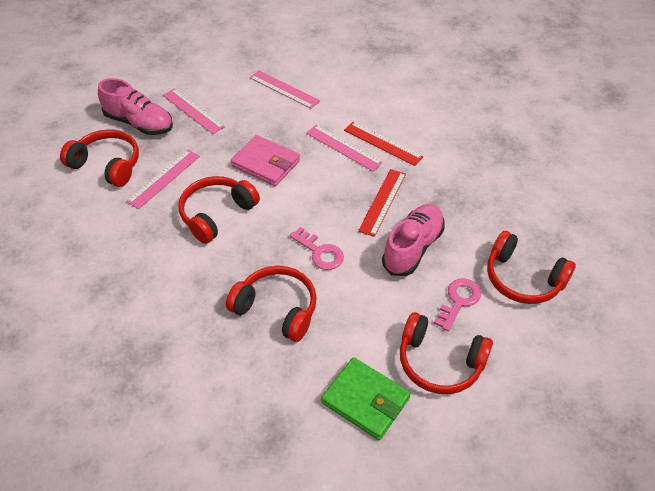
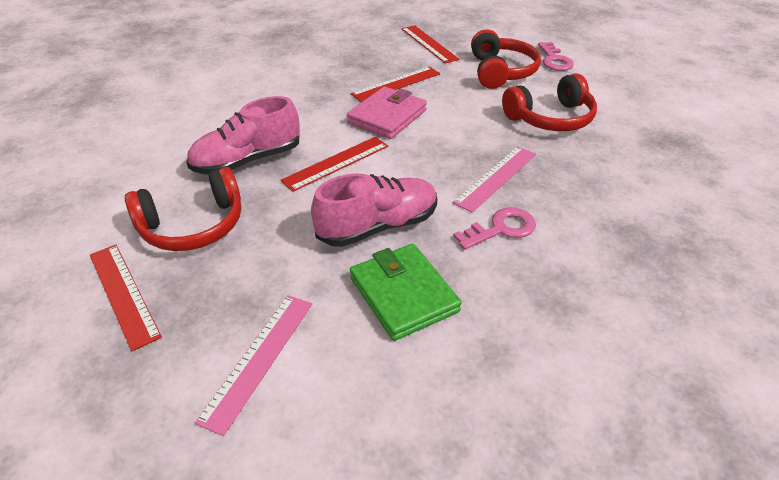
pink ruler: 4 -> 2
red headphones: 5 -> 3
red ruler: 2 -> 4

